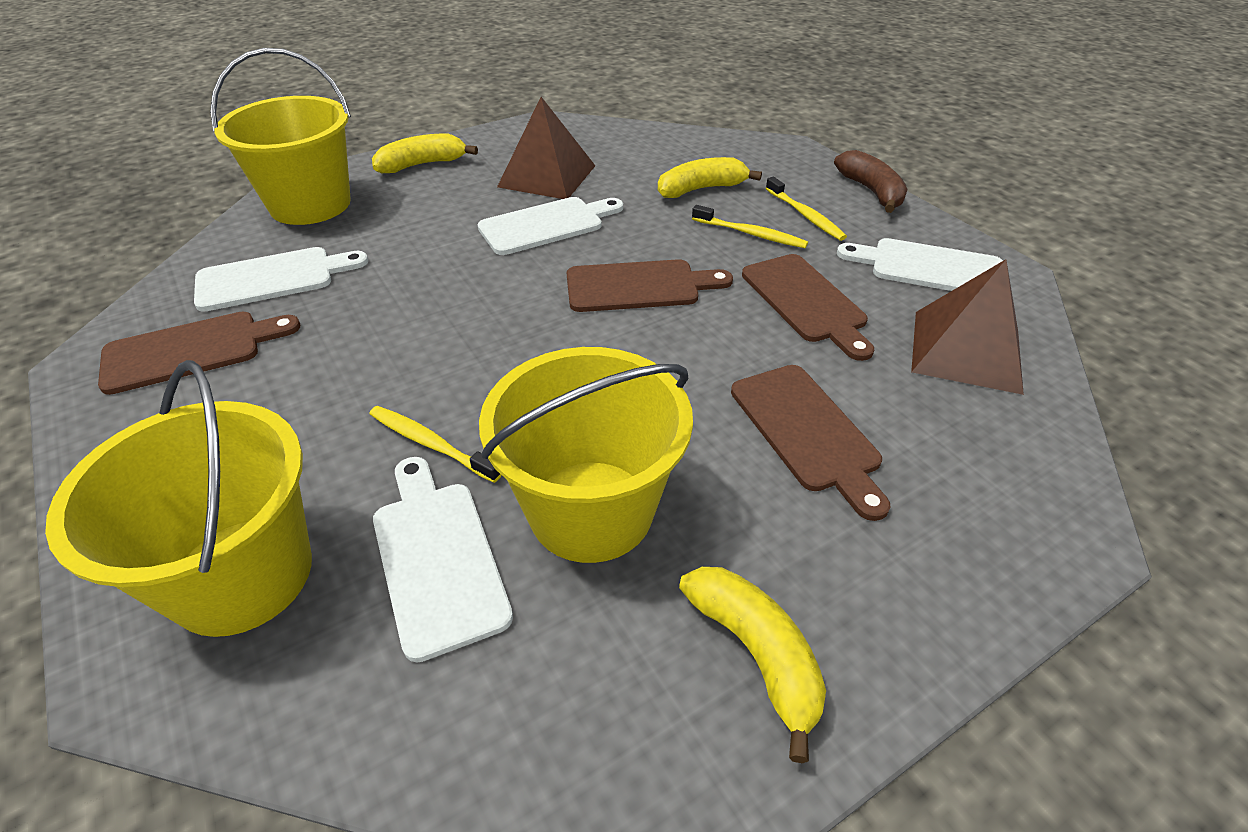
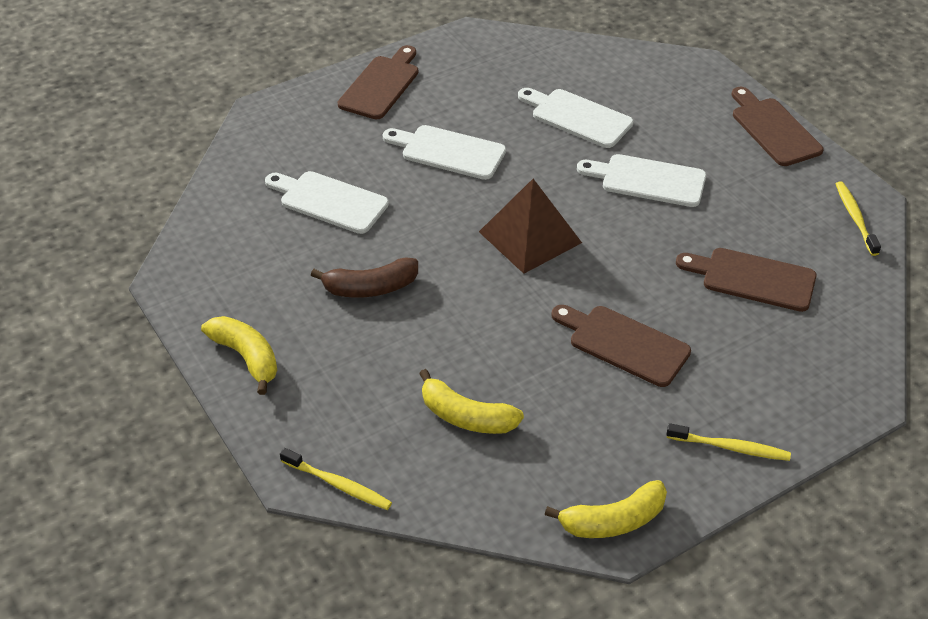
brown pyramid: 2 -> 1
yellow bucket: 3 -> 0

